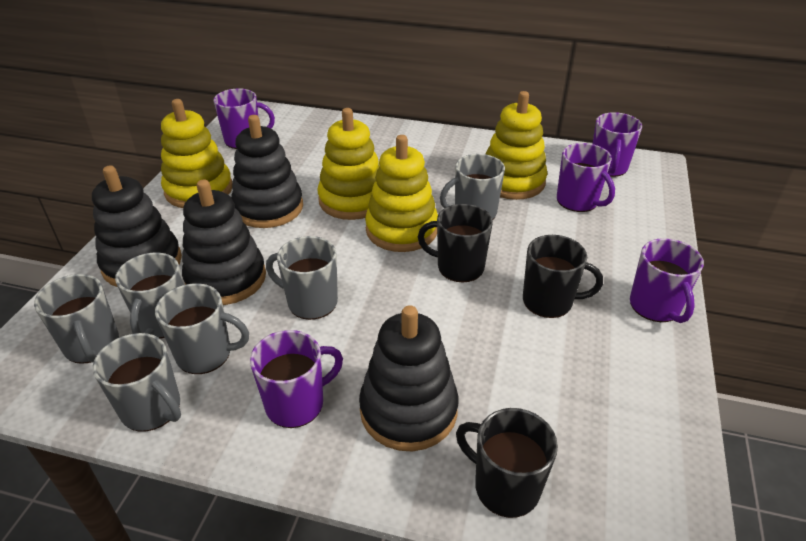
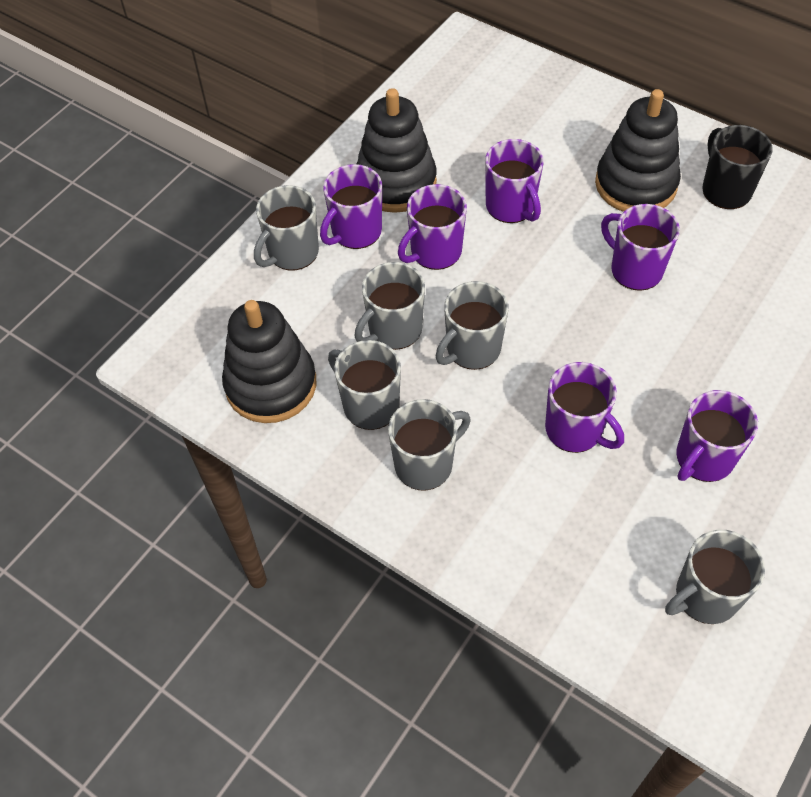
black mug: 3 -> 1
black stacking toy: 4 -> 3
purple mug: 5 -> 6
yellow stacking toy: 4 -> 0

